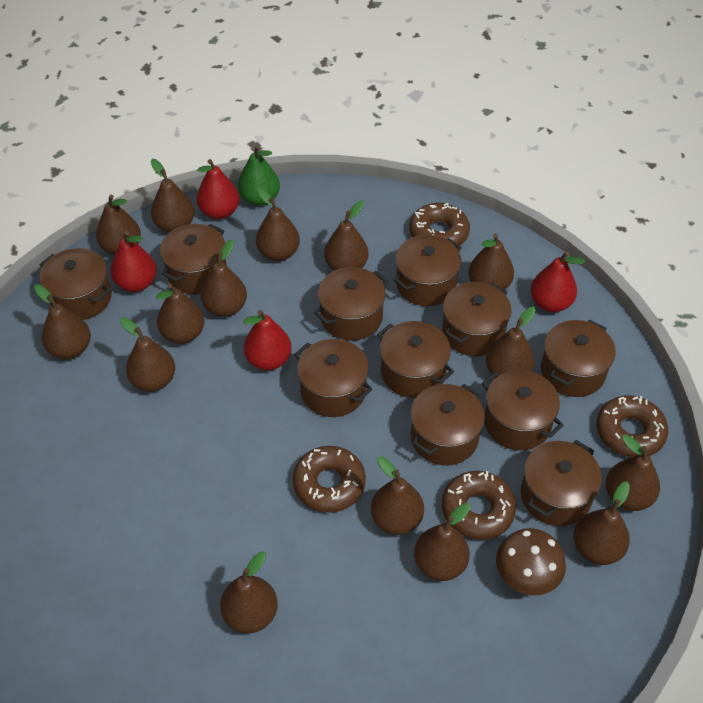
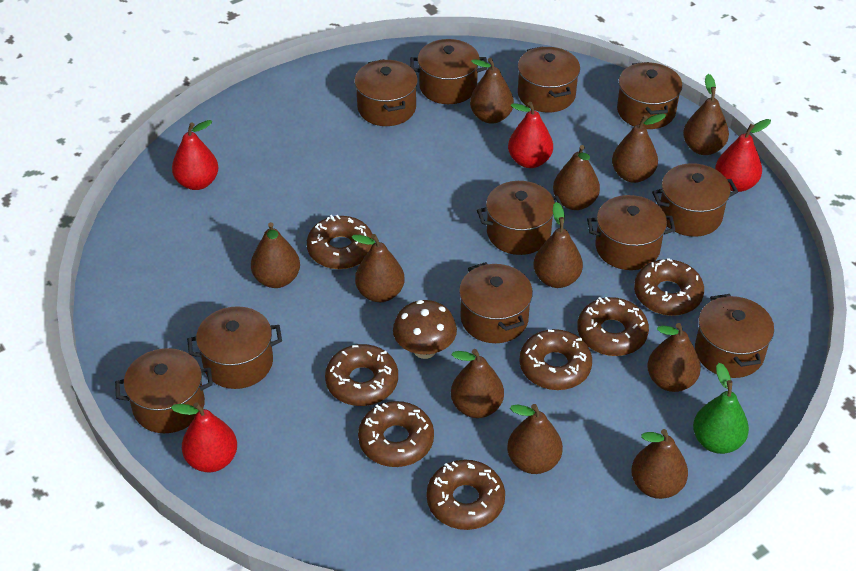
brown donut: 4 -> 7
brown pear: 15 -> 11

